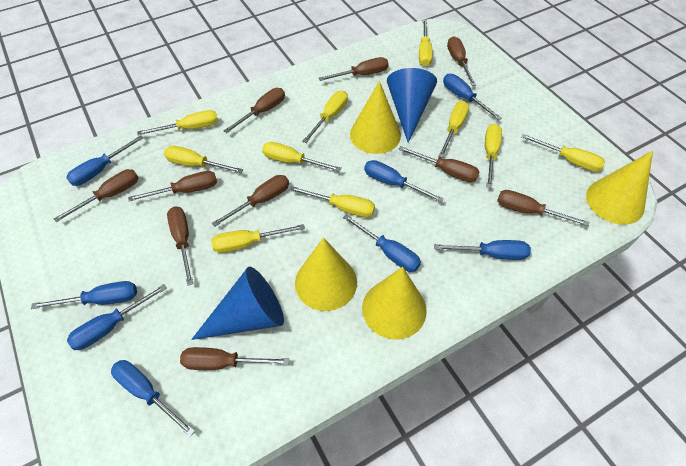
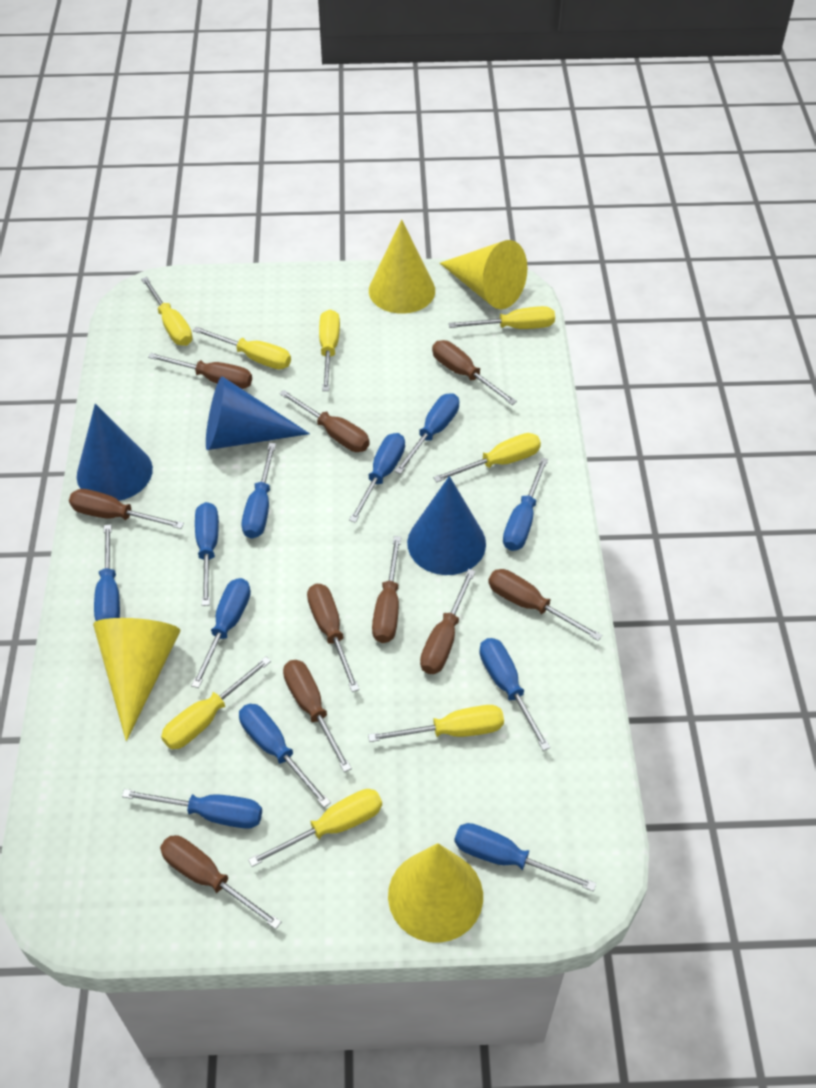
blue cone: 2 -> 3
blue screwdriver: 8 -> 11
yellow screwdriver: 10 -> 8

